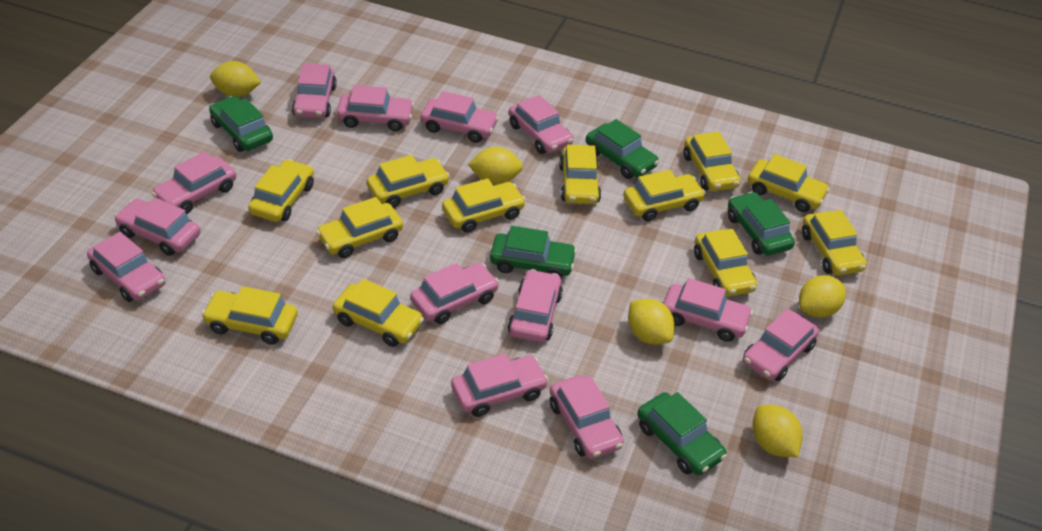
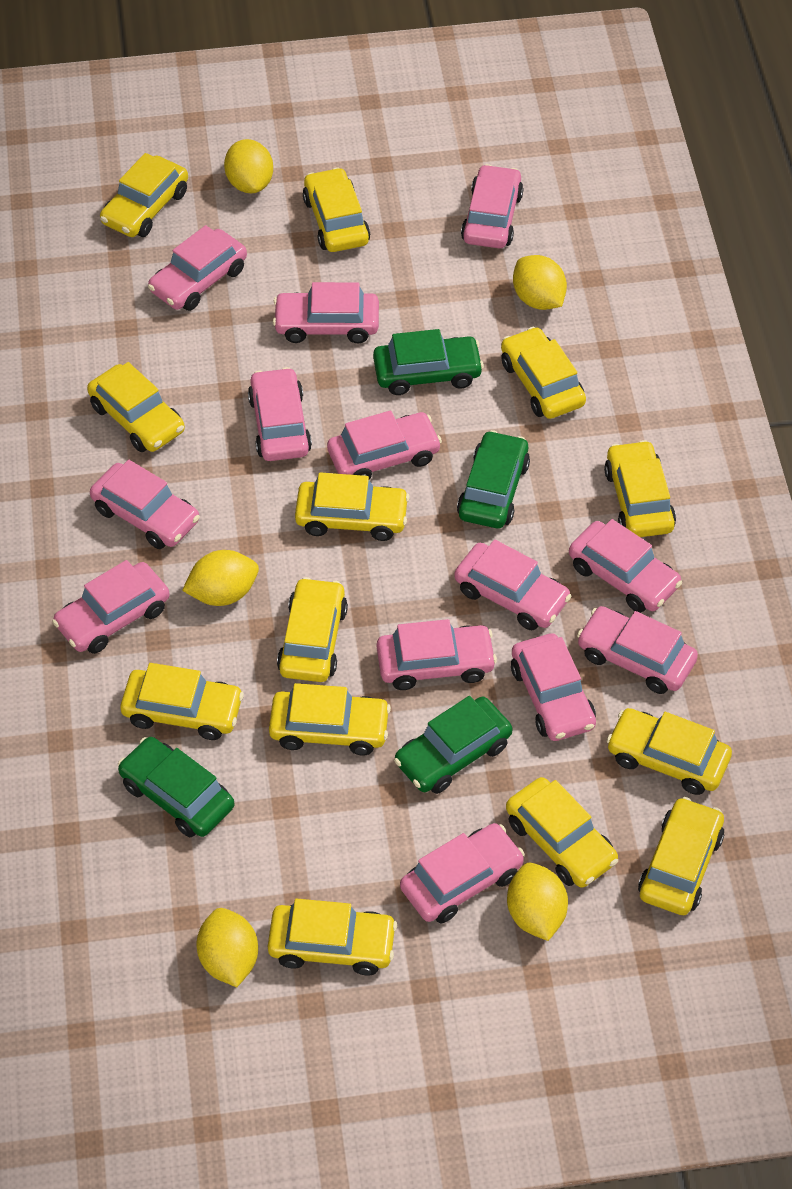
green car: 5 -> 4
yellow car: 12 -> 13

